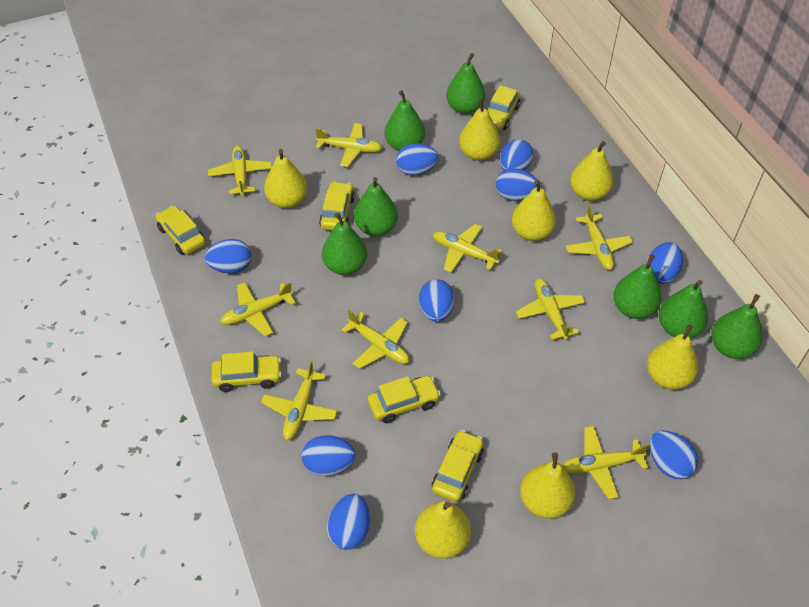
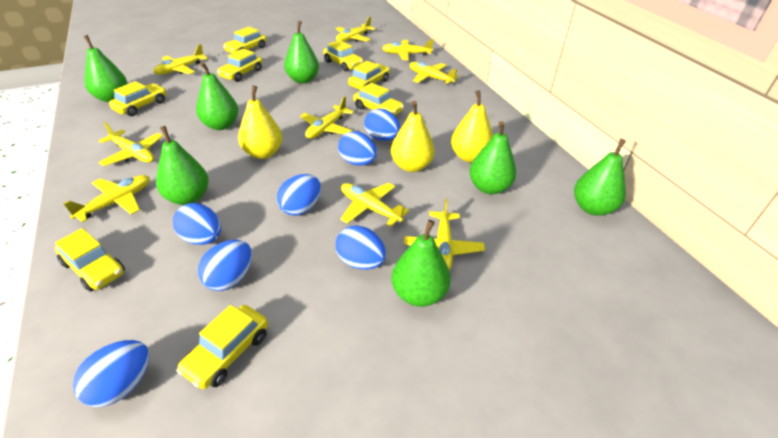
blue egg: 9 -> 7
yellow car: 6 -> 8
yellow pear: 7 -> 3

